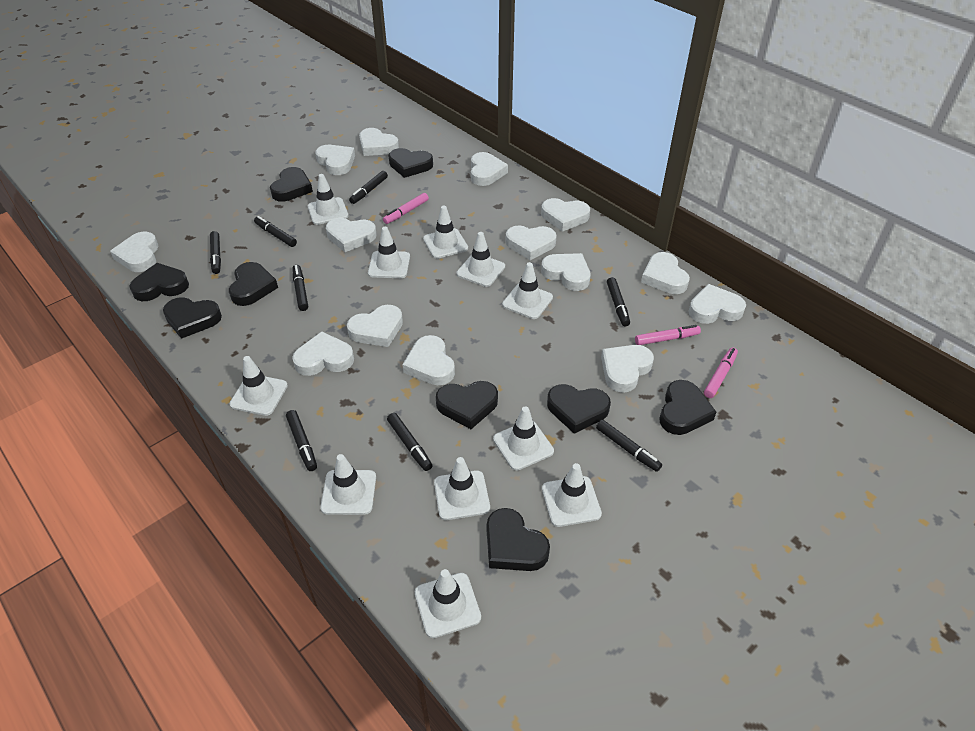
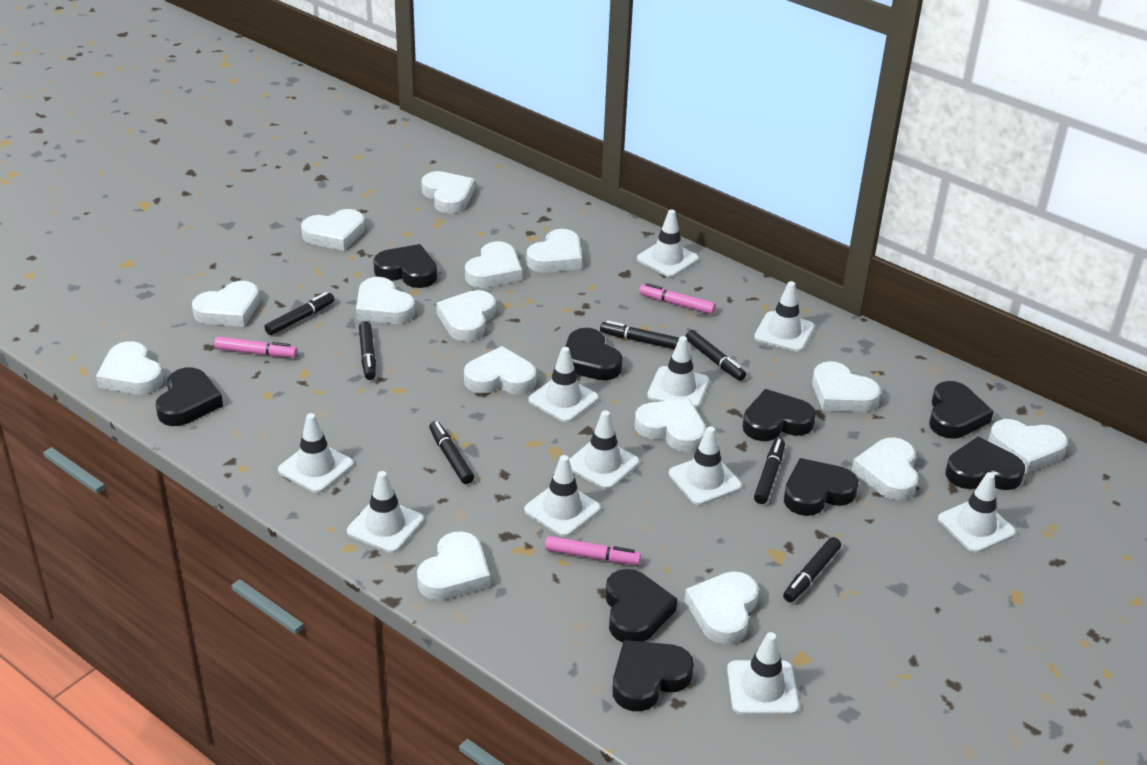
black marker: 8 -> 7
white heart: 14 -> 15

